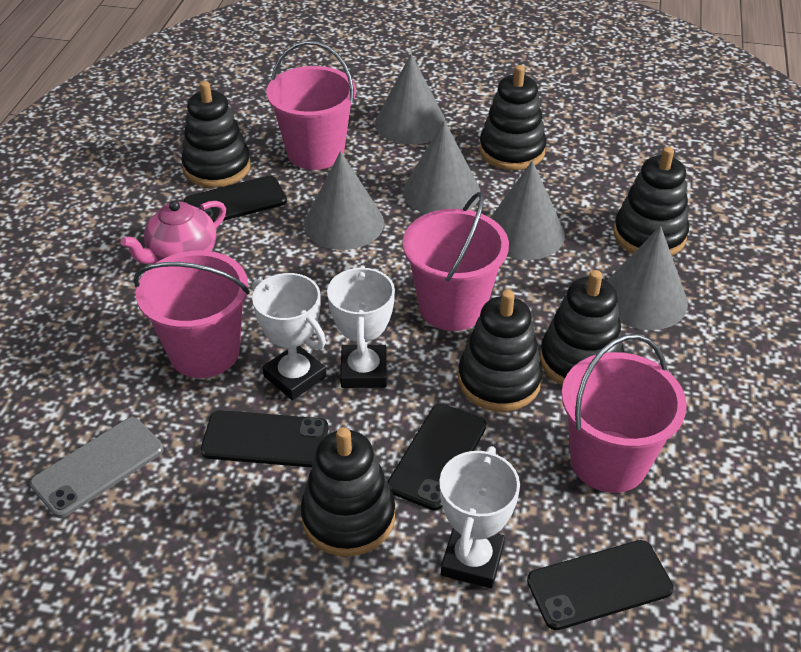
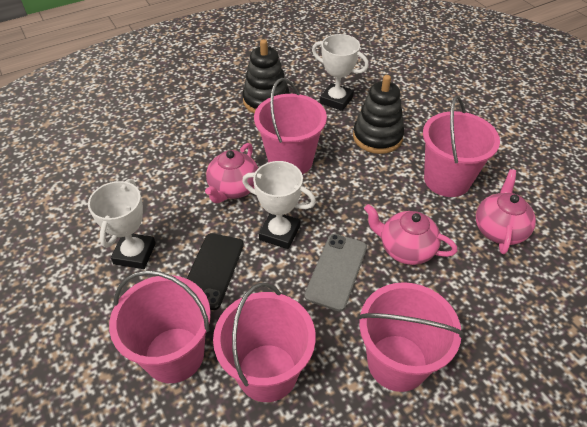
black phone: 4 -> 1
black stacking toy: 6 -> 2
grey cone: 5 -> 0
pink bucket: 4 -> 5
pink teapot: 1 -> 3

